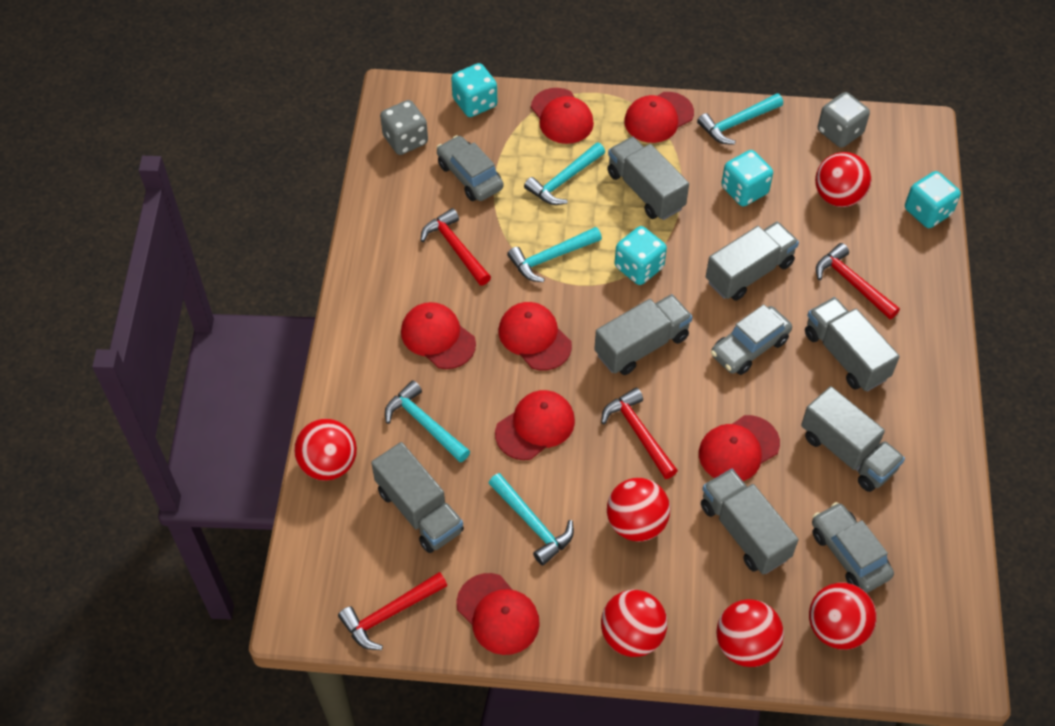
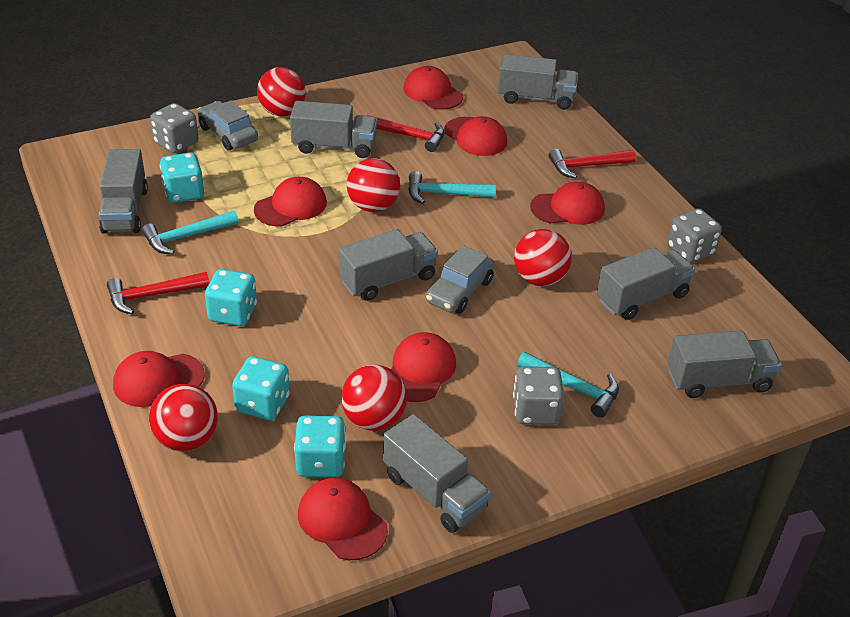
grey car: 3 -> 2
grey dice: 2 -> 3
red ball: 6 -> 5
red hammer: 4 -> 3
turquoise hammer: 5 -> 3

